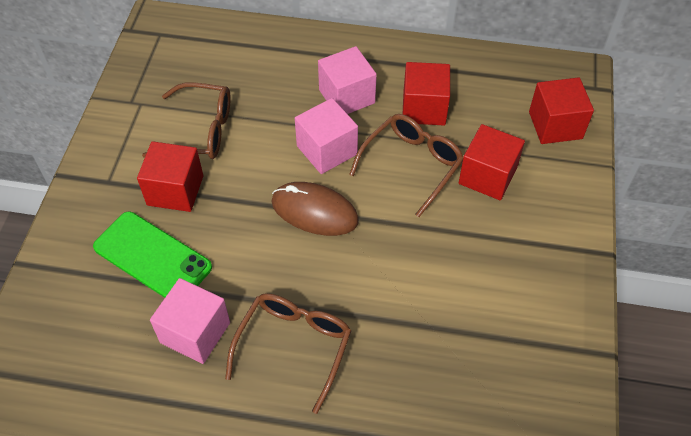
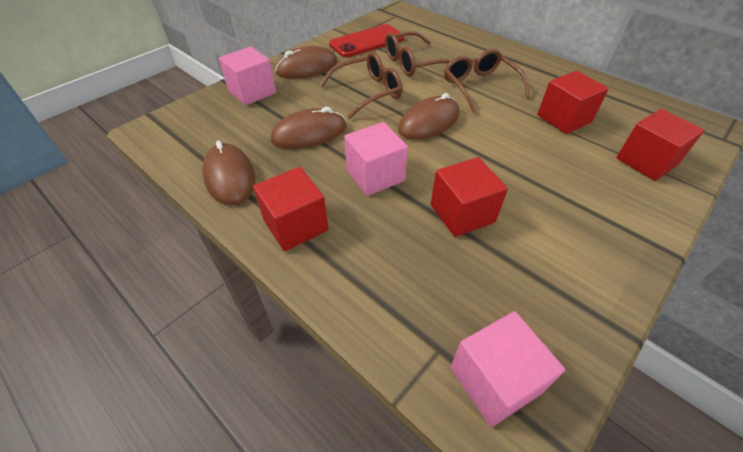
brown mouse: 1 -> 4
green phone: 1 -> 0
red phone: 0 -> 1

